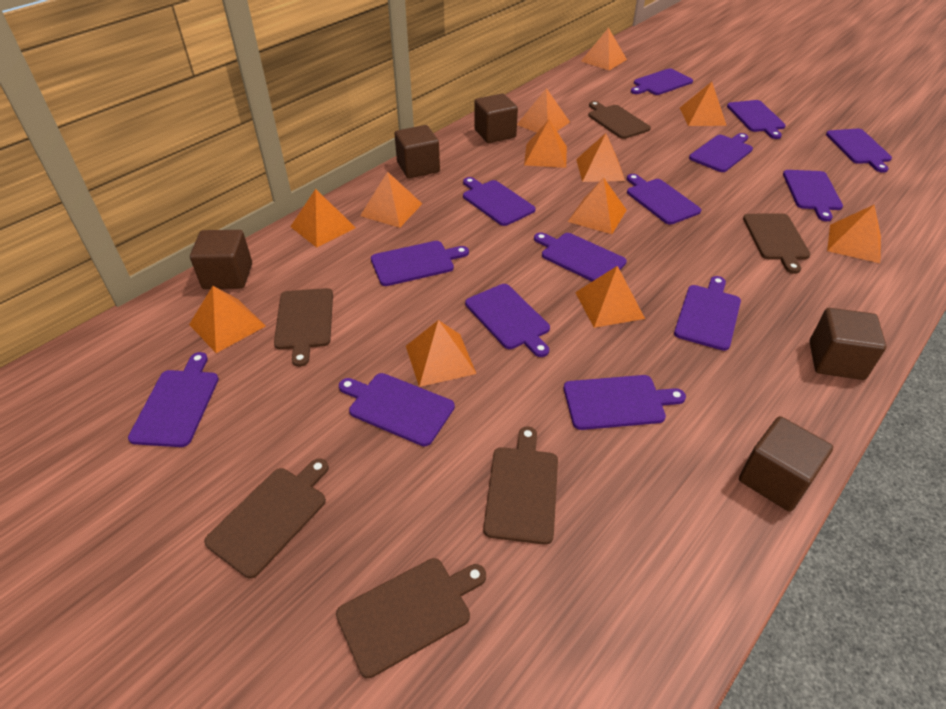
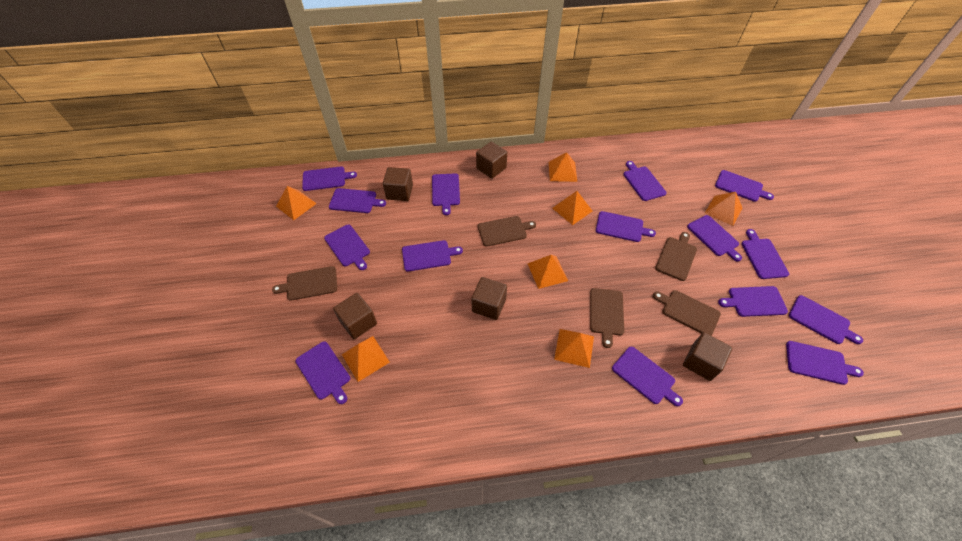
brown cutting board: 6 -> 5
orange pyramid: 12 -> 7
purple cutting board: 14 -> 15

